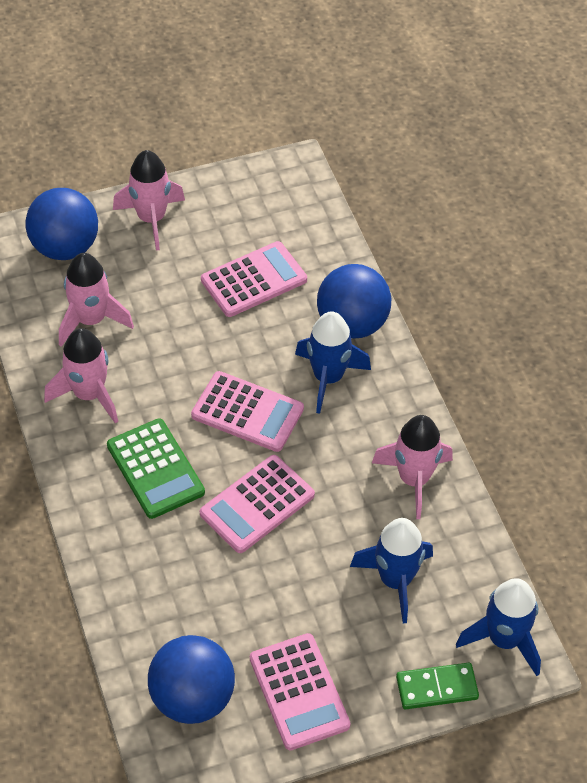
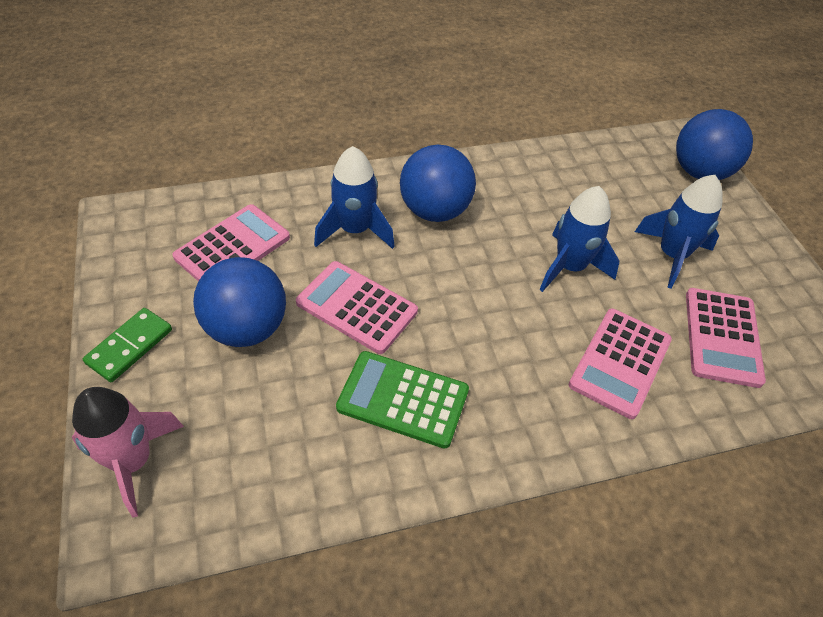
pink rocket: 4 -> 1

